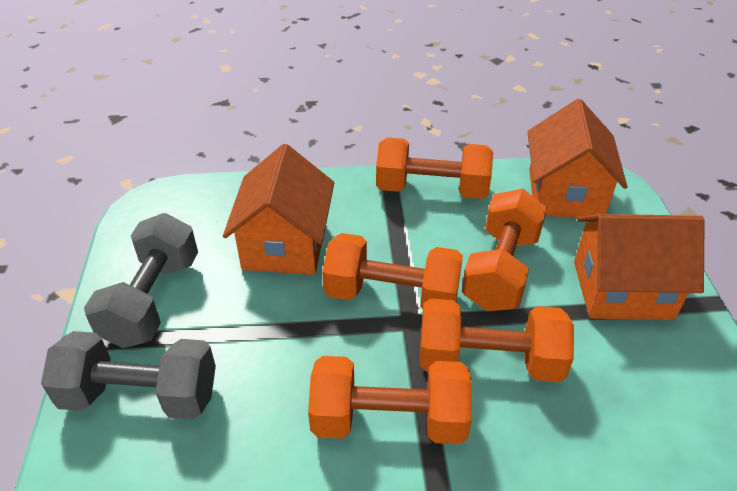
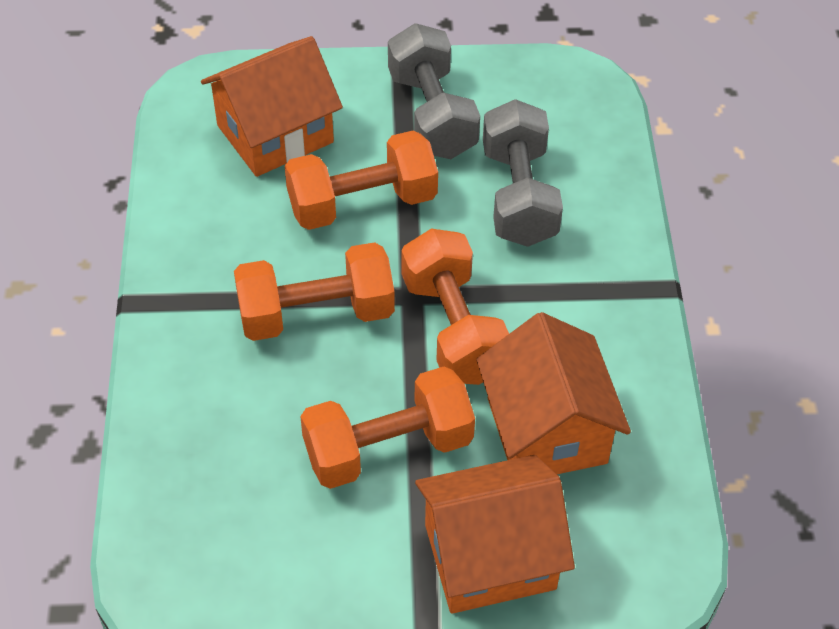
orange dumbbell: 5 -> 4

